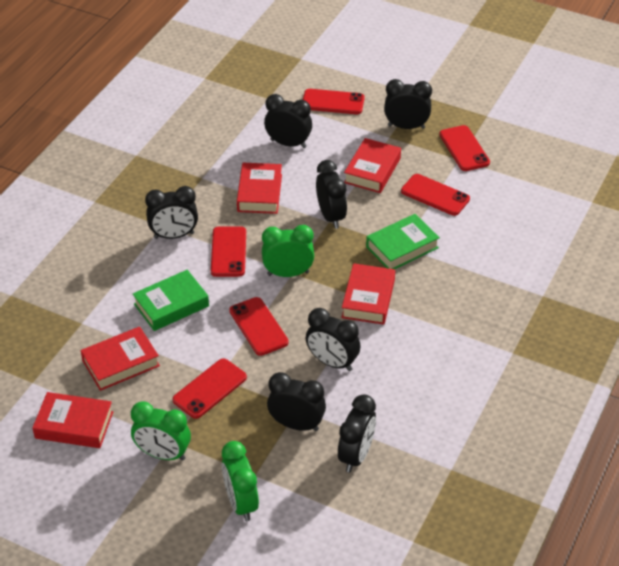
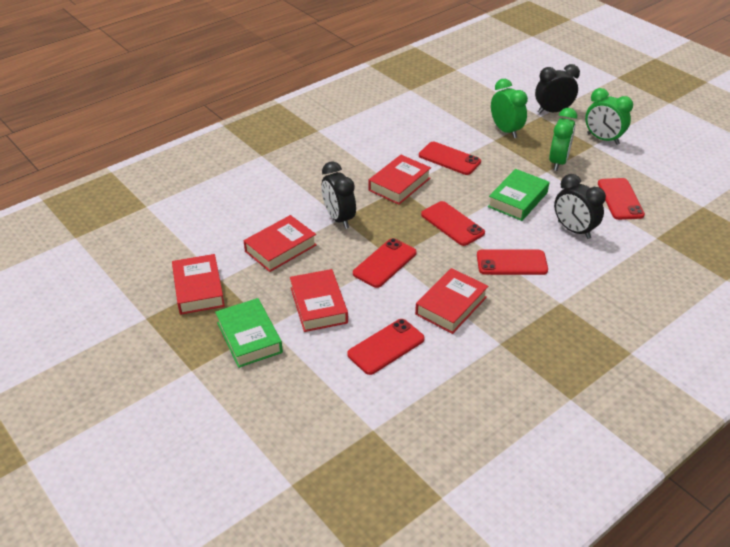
black clock: 7 -> 3

